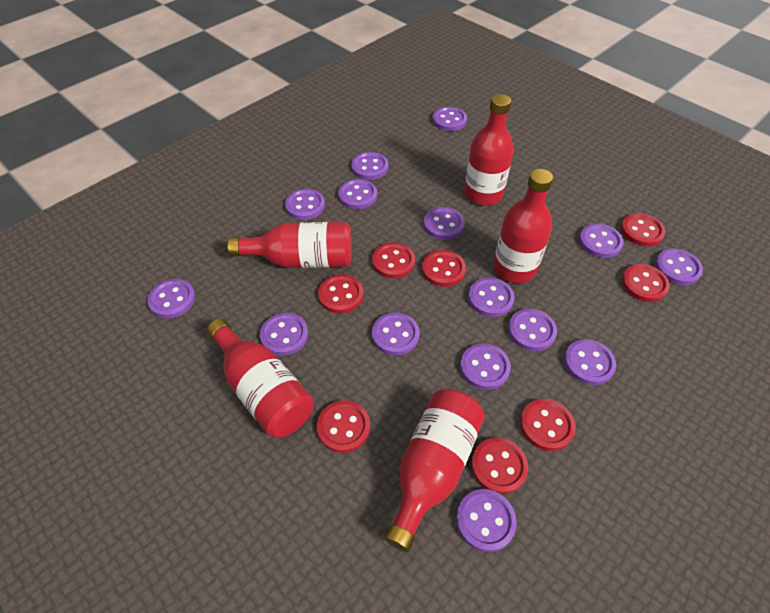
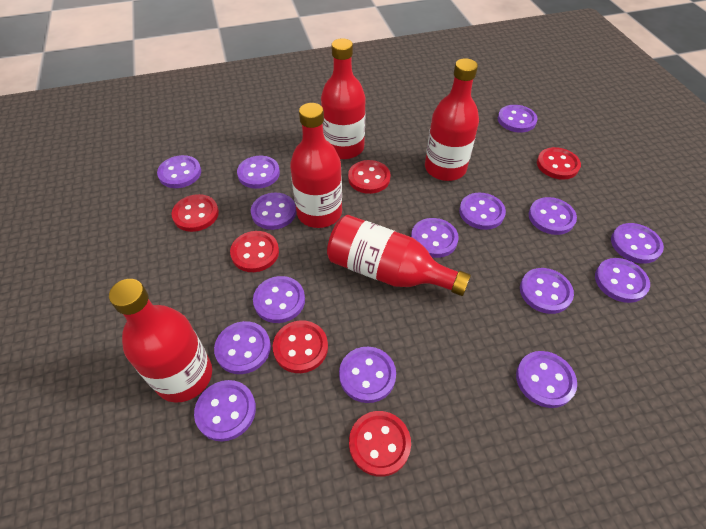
red button: 8 -> 6

